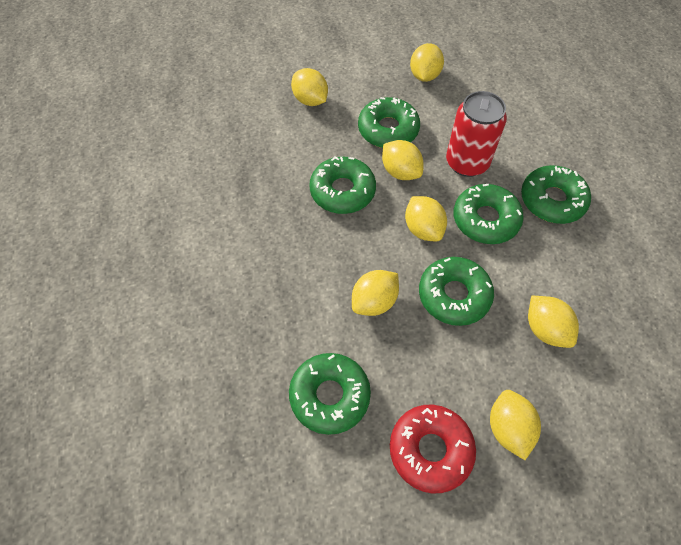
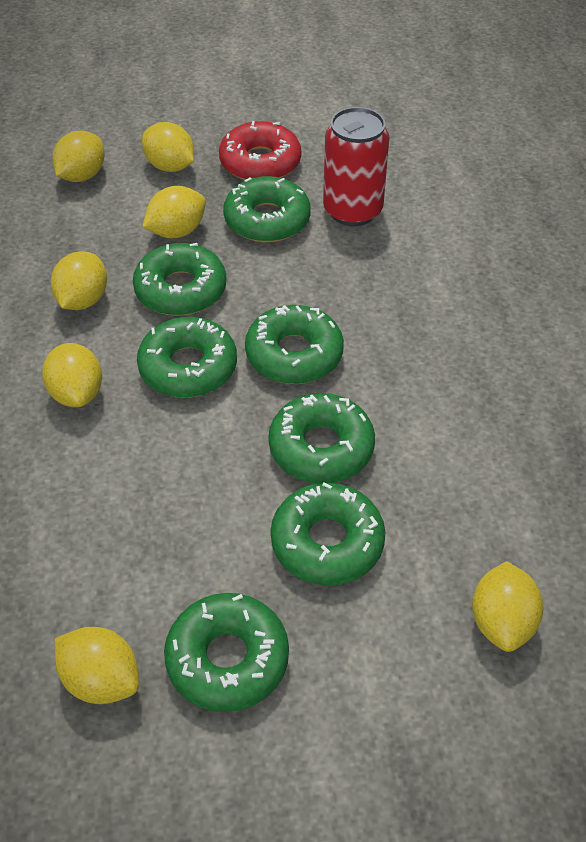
green donut: 6 -> 7

